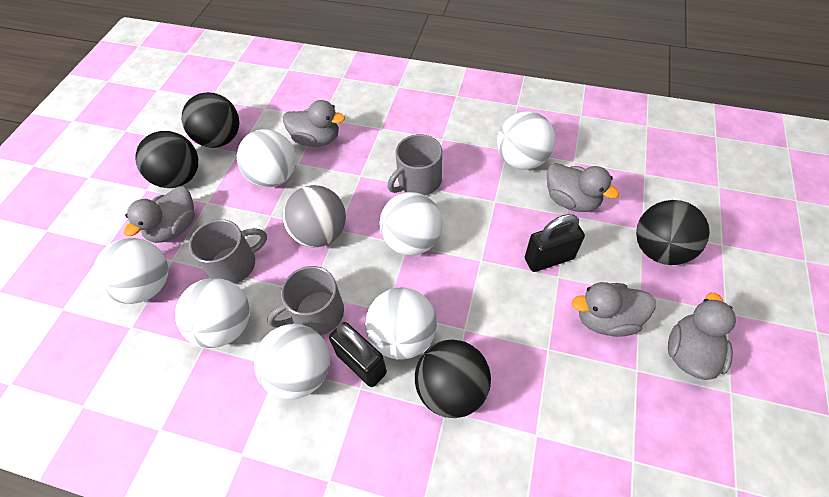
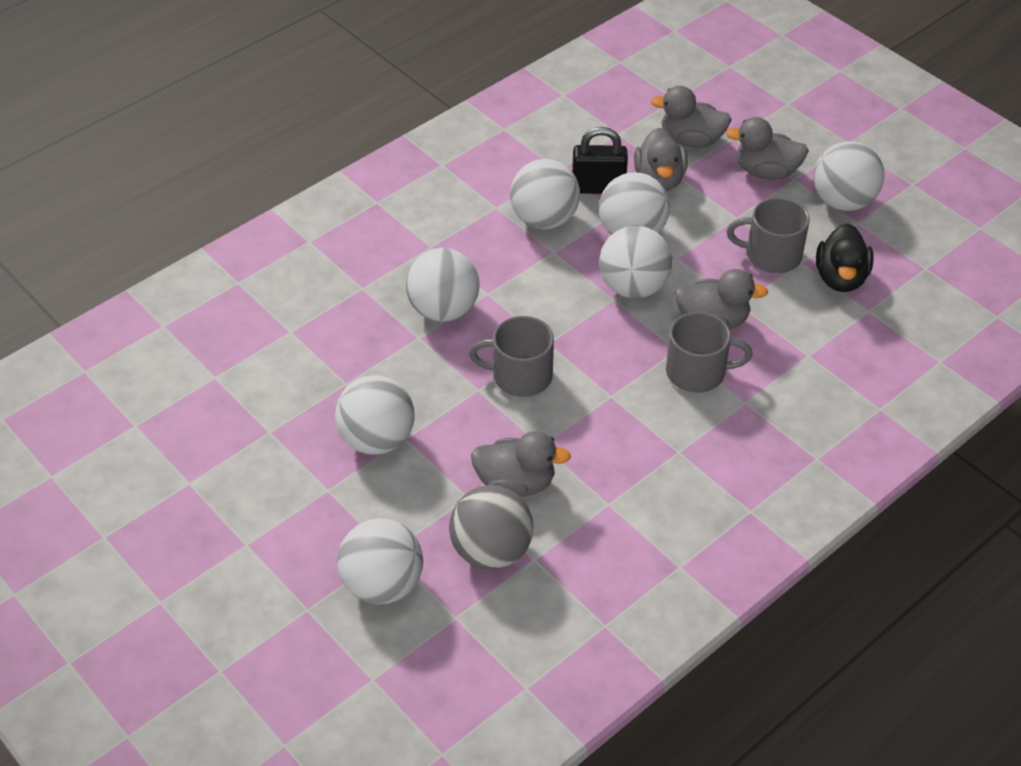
black ball: 4 -> 0
black duck: 0 -> 1
black padlock: 2 -> 1

